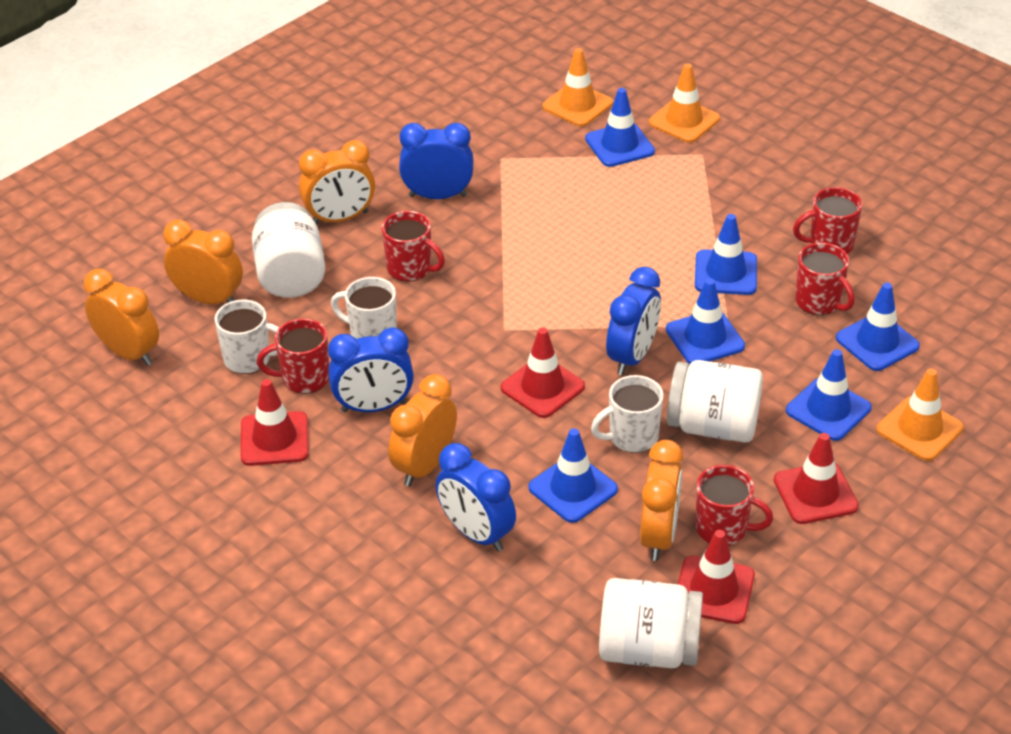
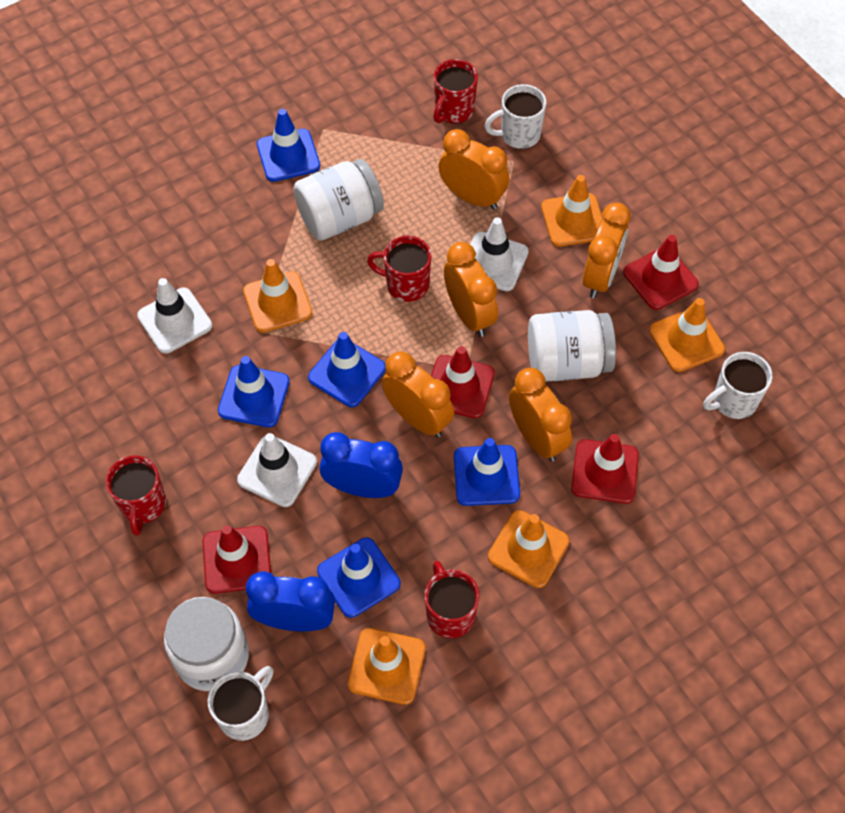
blue clock: 4 -> 2
blue traffic cone: 6 -> 5
orange traffic cone: 3 -> 5
red mug: 5 -> 4
white traffic cone: 0 -> 3

